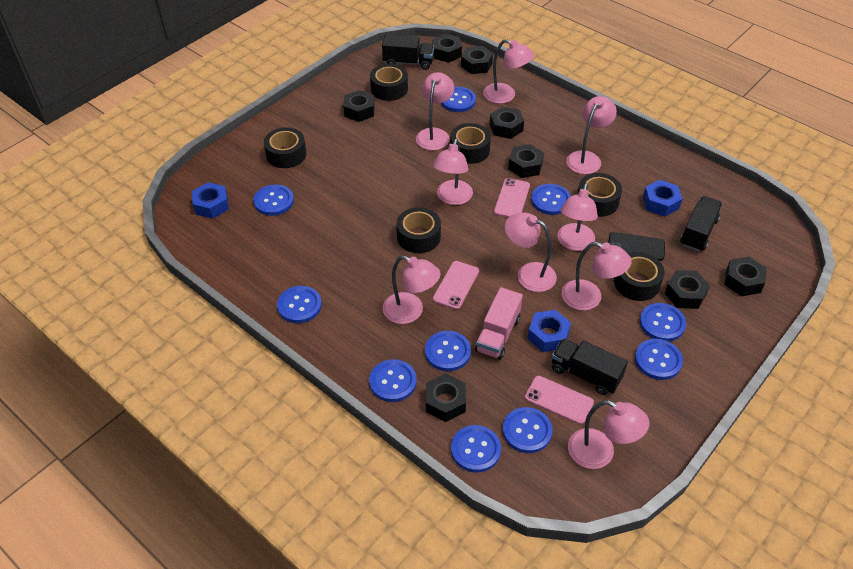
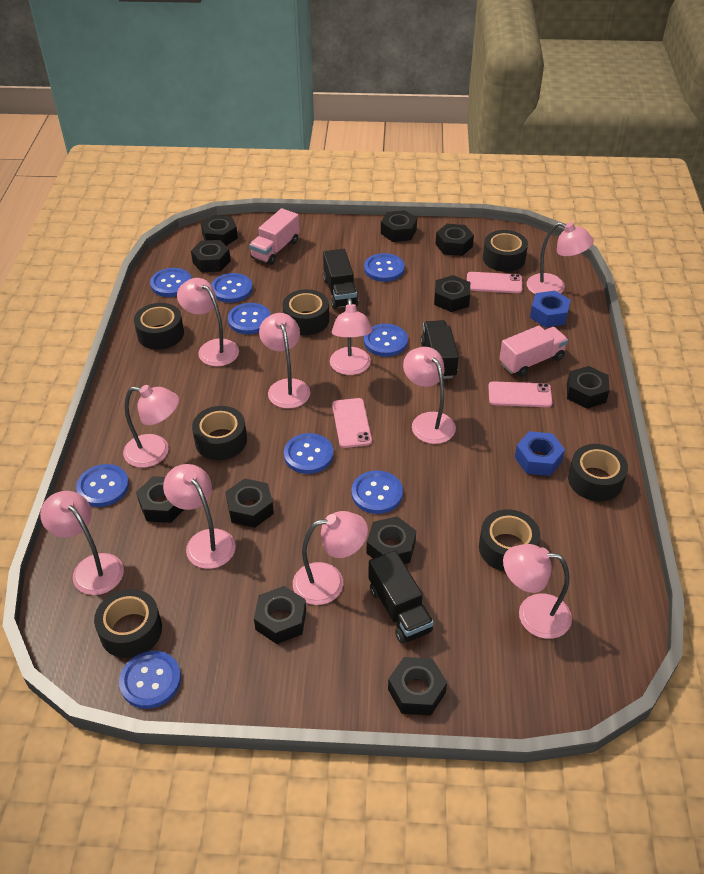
black nut: 8 -> 11
black phone: 1 -> 0
black tape: 6 -> 7
blue button: 10 -> 9
blue nut: 3 -> 2
pink lamp: 9 -> 10
pink truck: 1 -> 2

